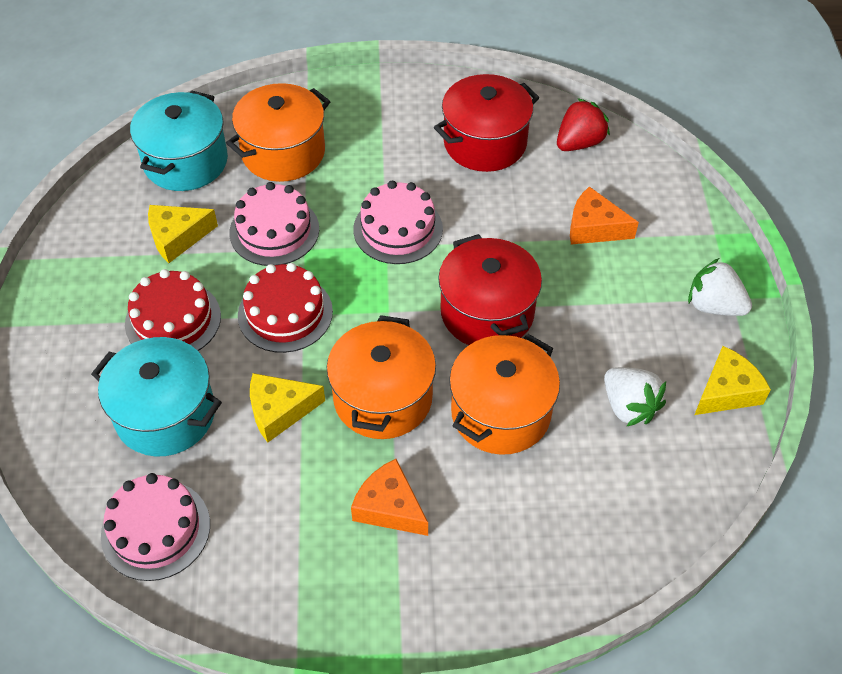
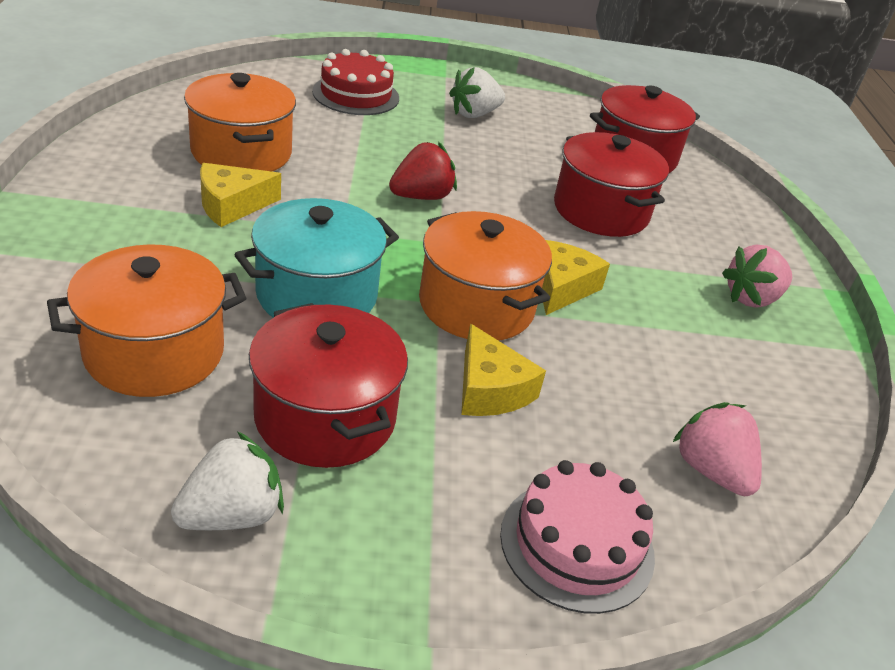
orange cheese: 2 -> 0
pink cake: 3 -> 1
pink strawberry: 0 -> 2
red cake: 2 -> 1
red pot: 2 -> 3
turquoise pot: 2 -> 1

